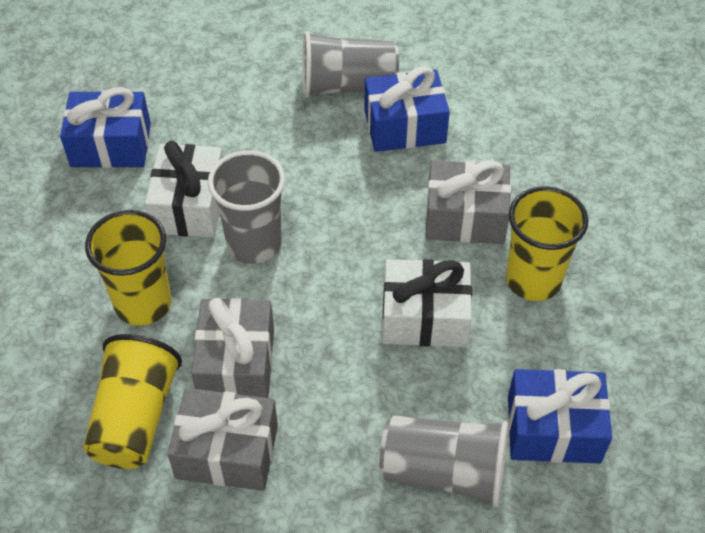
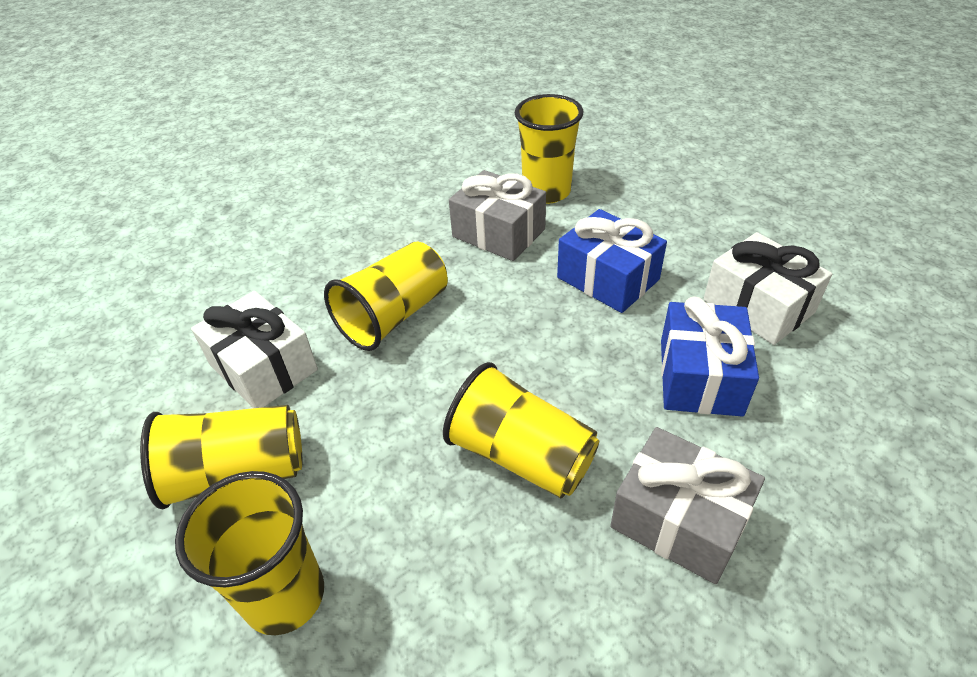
blue gift: 3 -> 2
grey cup: 3 -> 0
grey gift: 3 -> 2
yellow cup: 3 -> 5

